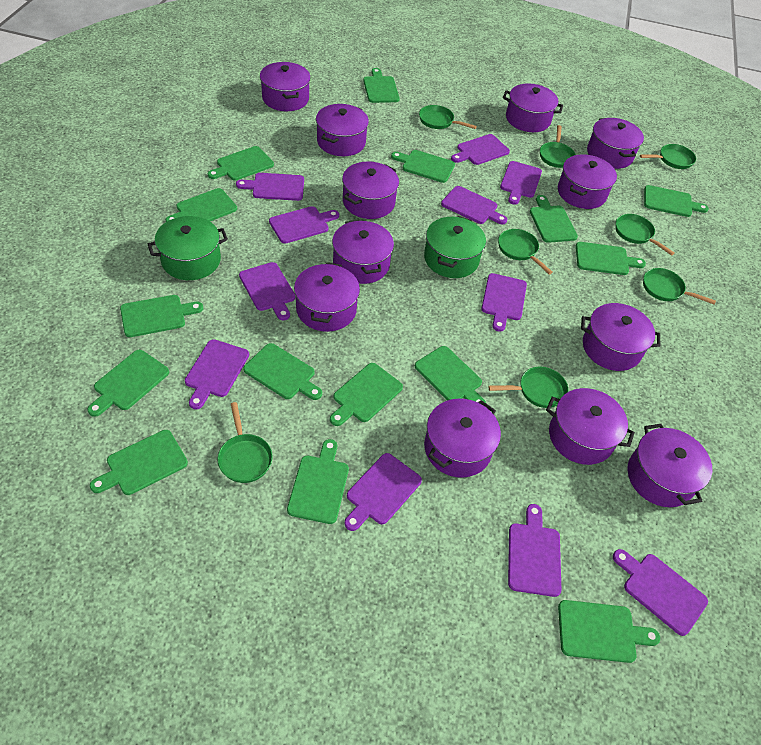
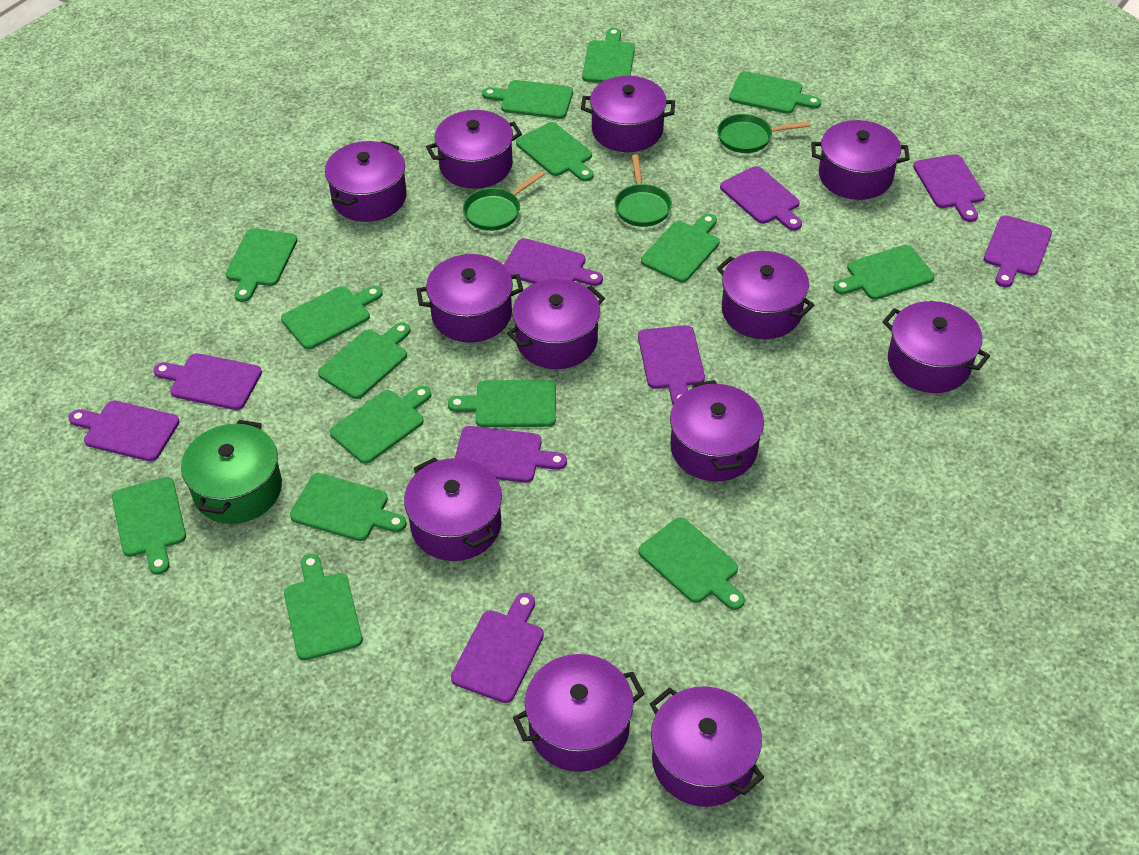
green pan: 8 -> 3
green pot: 2 -> 1
purple cutting board: 11 -> 9

